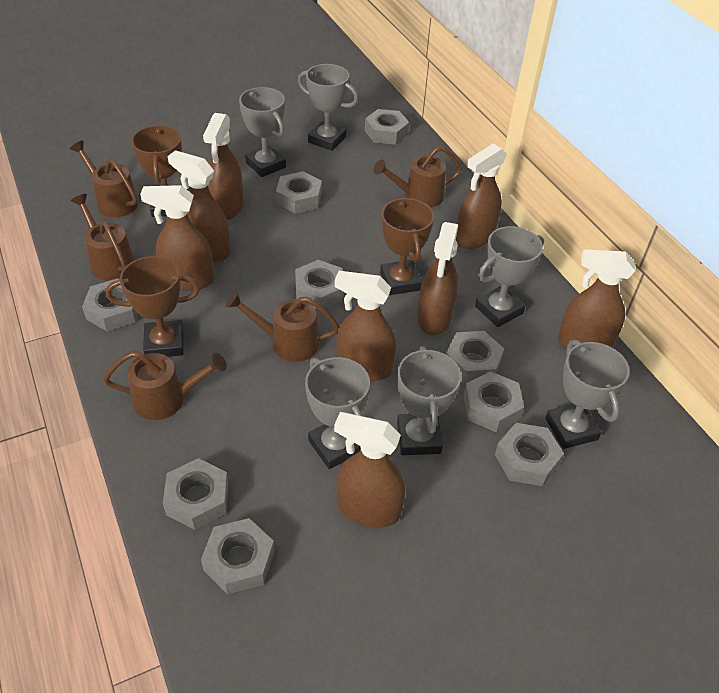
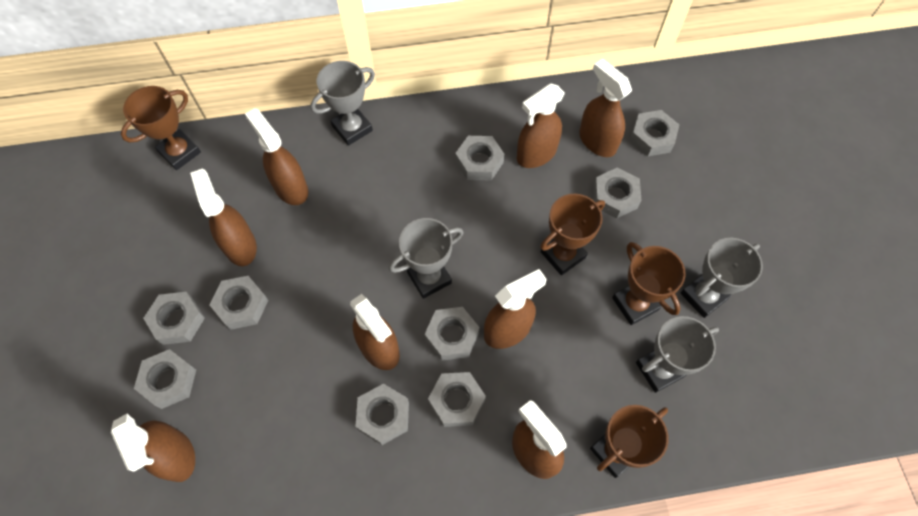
brown trophy: 3 -> 4
brown watering can: 5 -> 0
grey trophy: 6 -> 4

